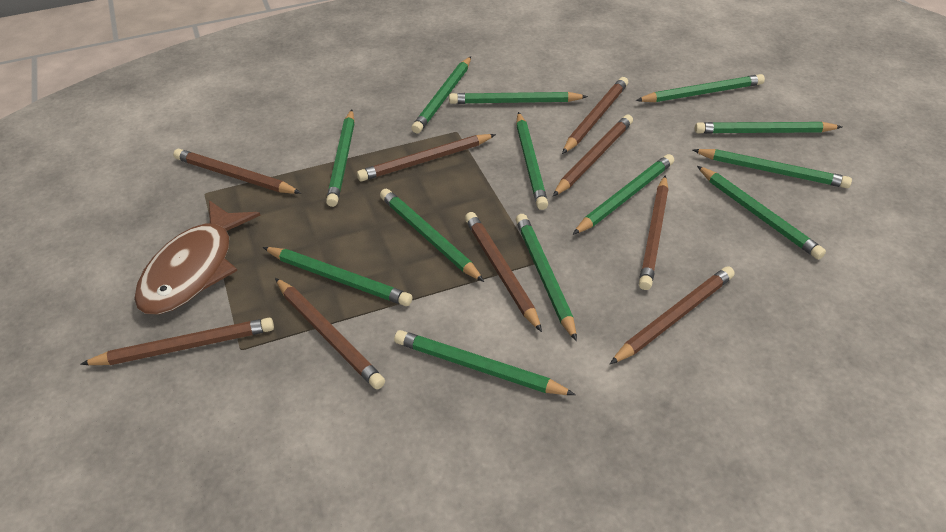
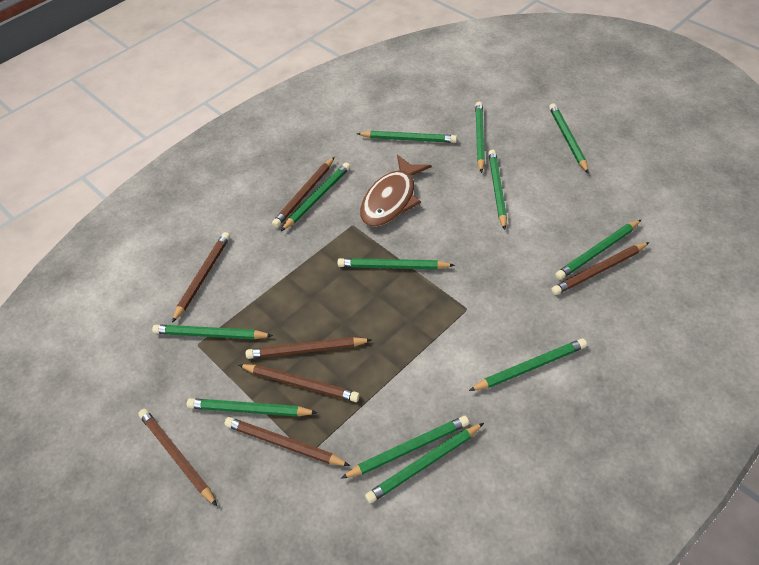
brown pencil: 9 -> 7
green pencil: 13 -> 12

